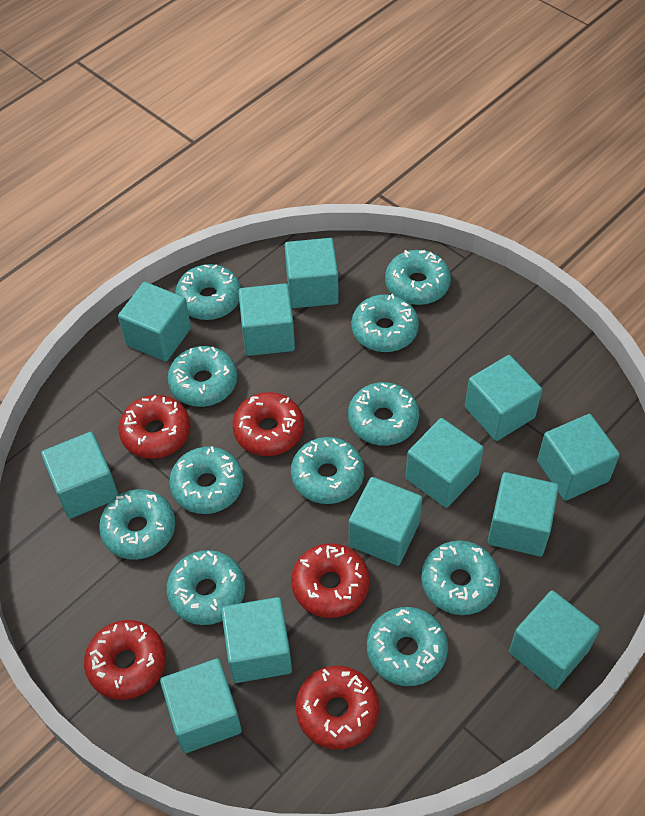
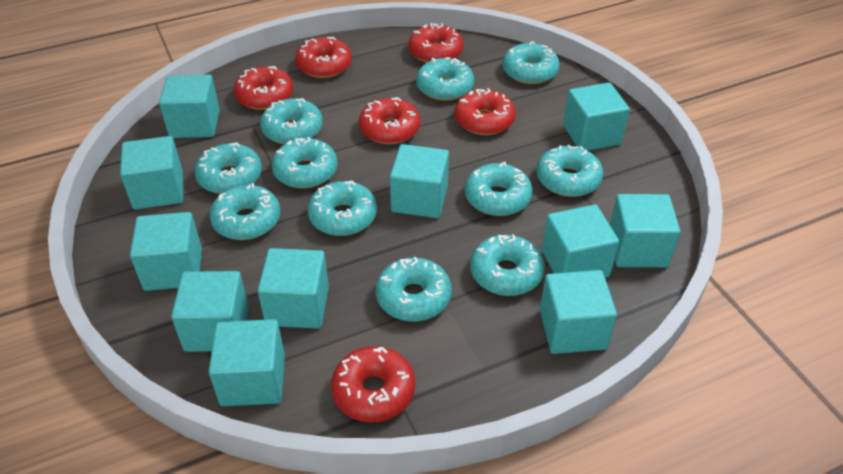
red donut: 5 -> 6
turquoise cube: 12 -> 11

